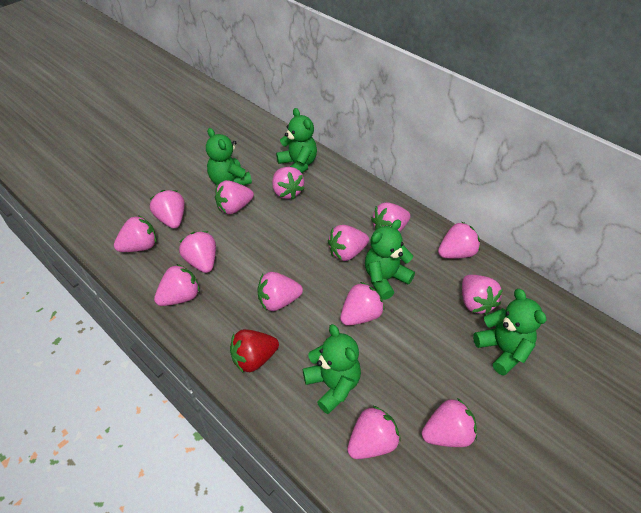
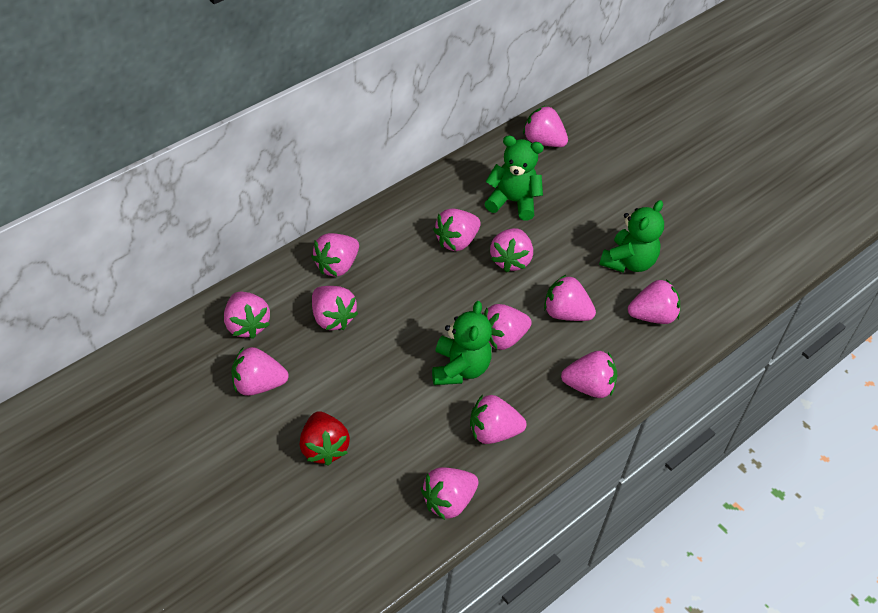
green teddy bear: 5 -> 3
pink strawberry: 14 -> 13

